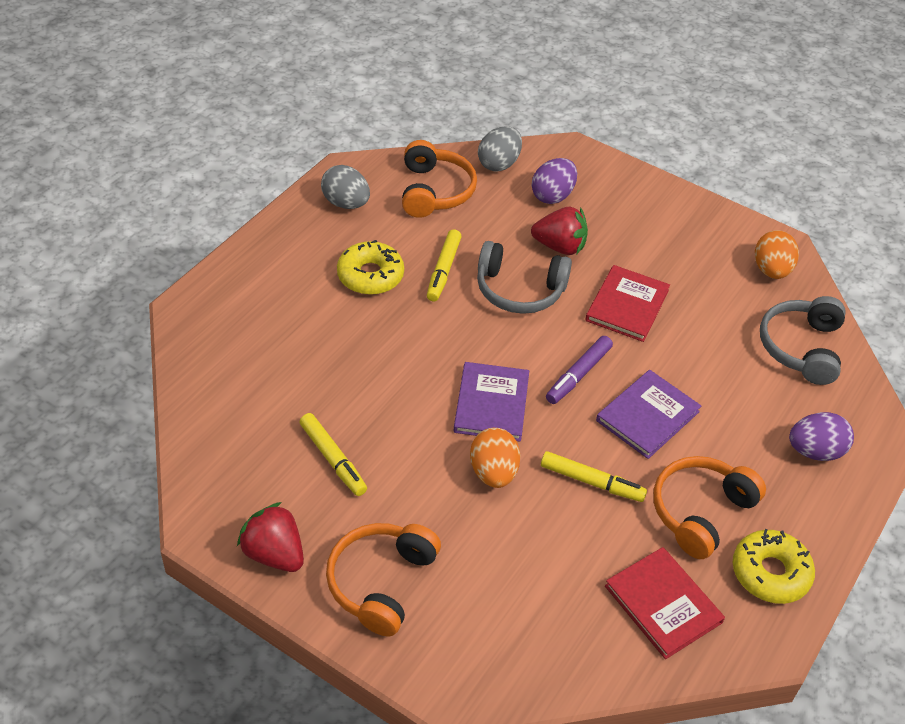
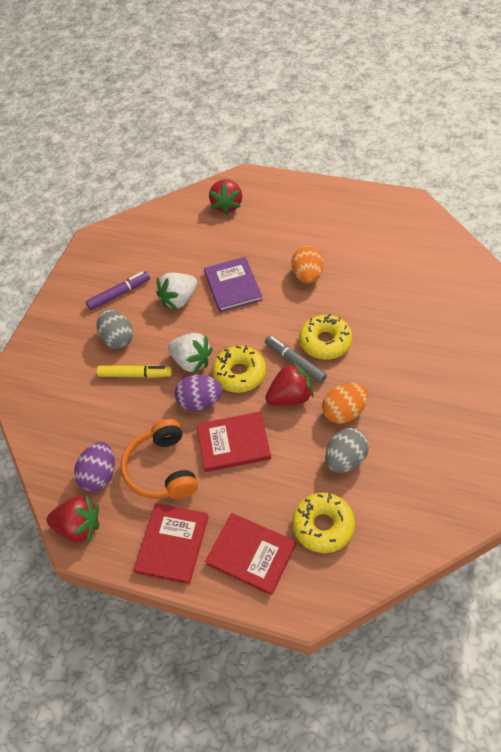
grey headphones: 2 -> 0
grey marker: 0 -> 1
orange headphones: 3 -> 1
purple book: 2 -> 1
red book: 2 -> 3
red strawberry: 2 -> 3
white strawberry: 0 -> 2
yellow donut: 2 -> 3
yellow marker: 3 -> 1

